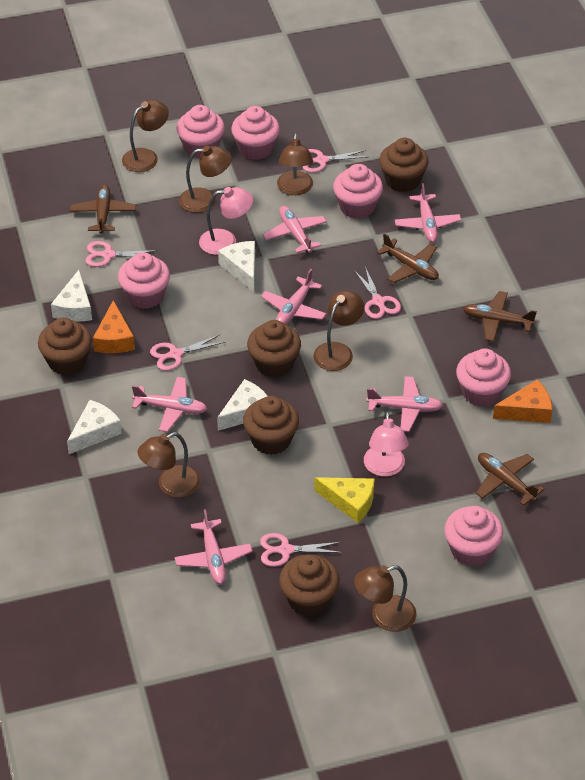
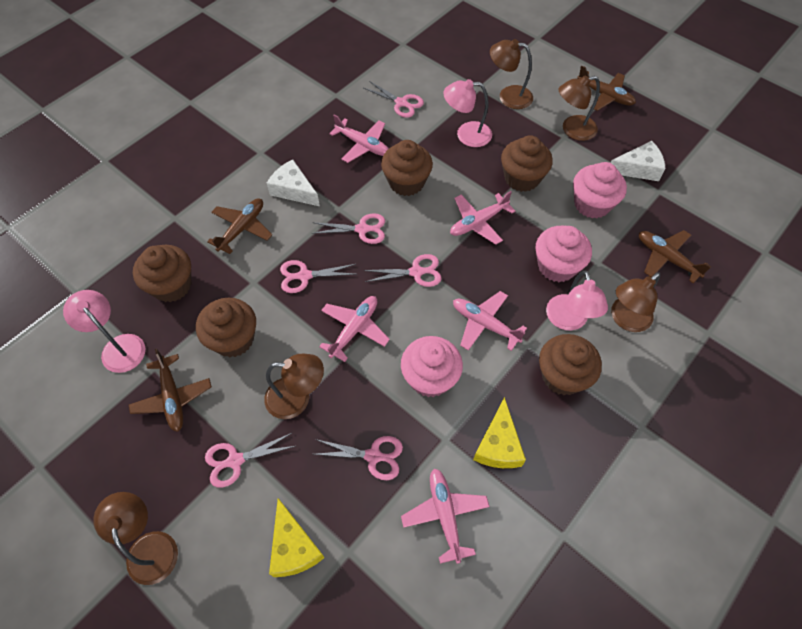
brown lamp: 6 -> 5
orange cheese: 2 -> 0
pink cupcake: 6 -> 3
pink lamp: 2 -> 3
pink plane: 6 -> 5
pink scissors: 5 -> 6
white cheese: 4 -> 2
yellow cheese: 1 -> 2

